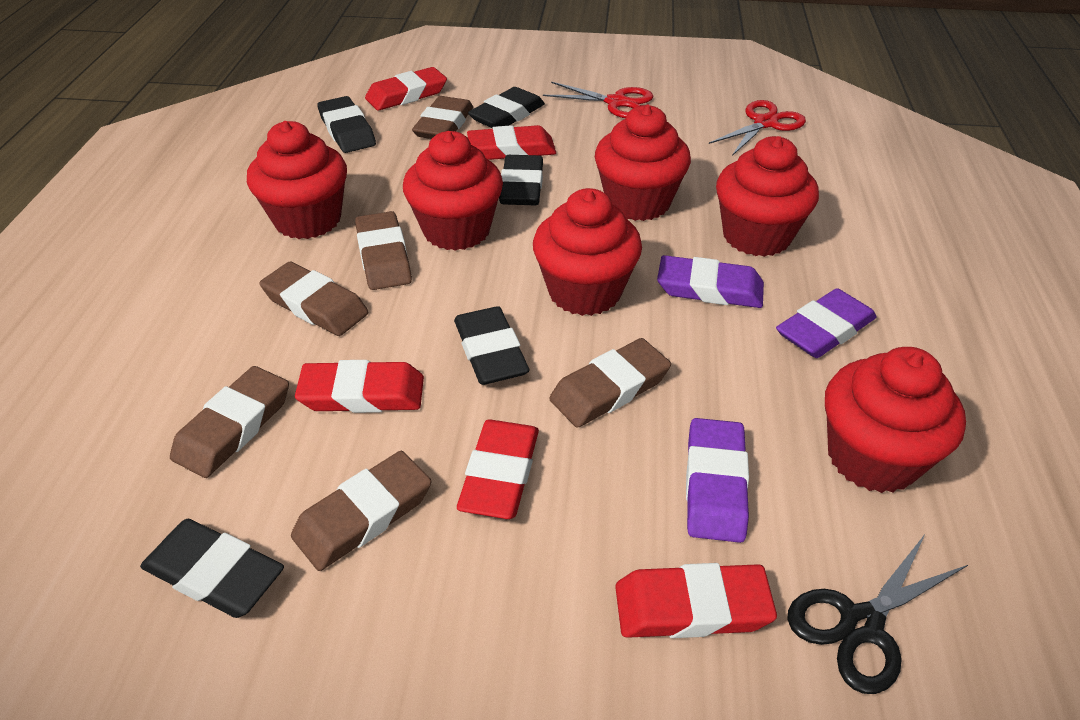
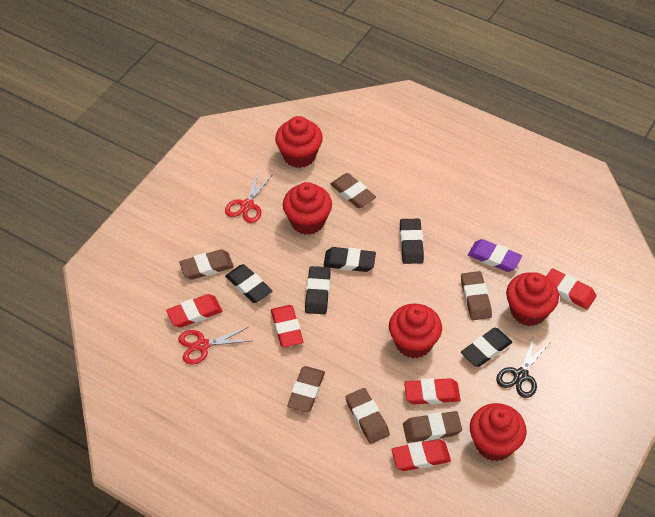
purple eraser: 3 -> 1
red cupcake: 6 -> 5

